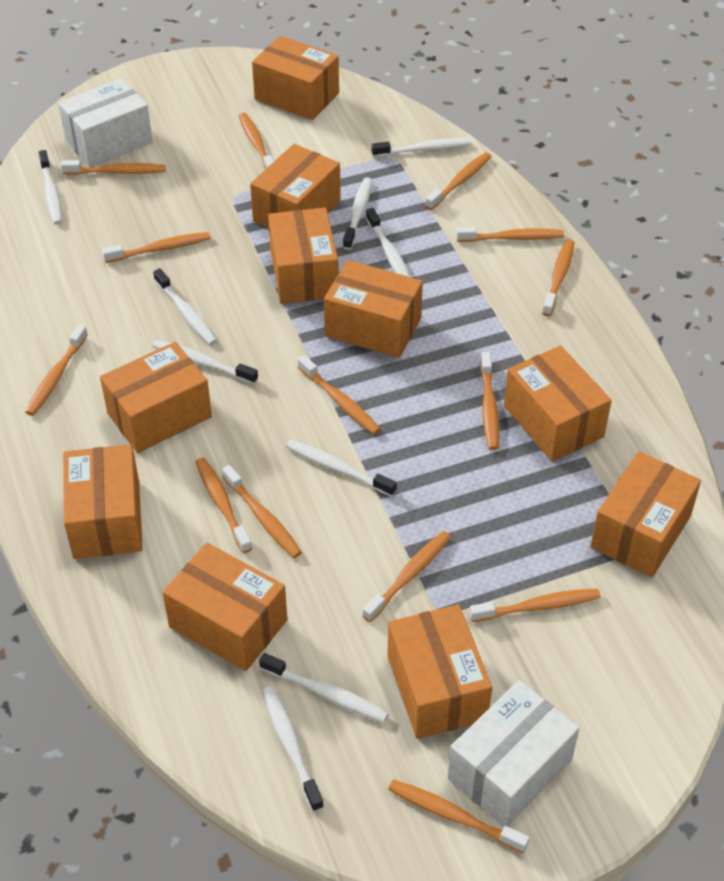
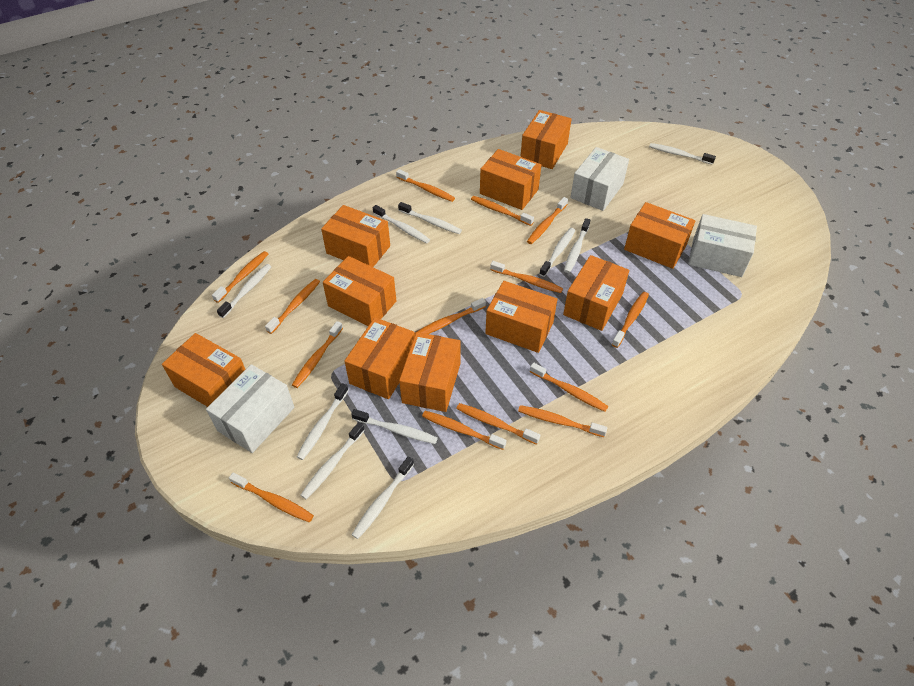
white box: 2 -> 3
white toothbrush: 9 -> 10

